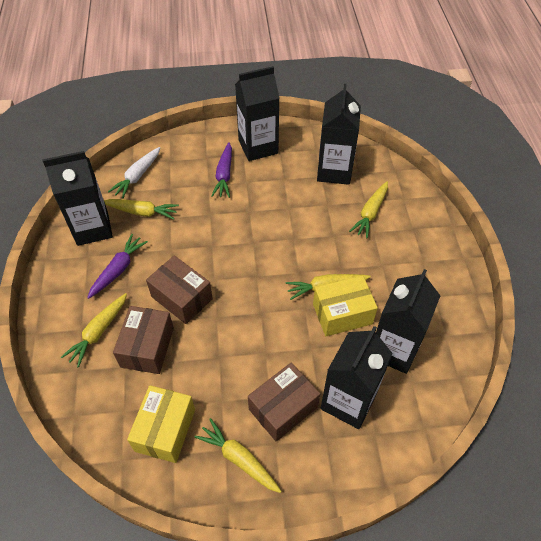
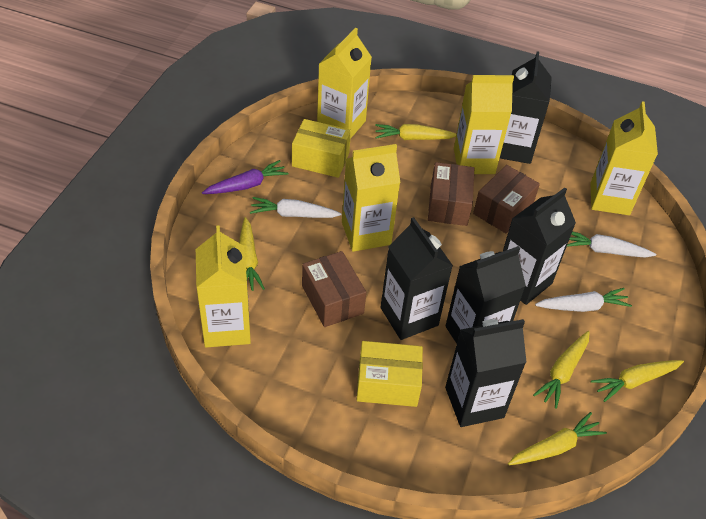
purple carrot: 2 -> 1
white carrot: 1 -> 3
yellow carton: 0 -> 5

